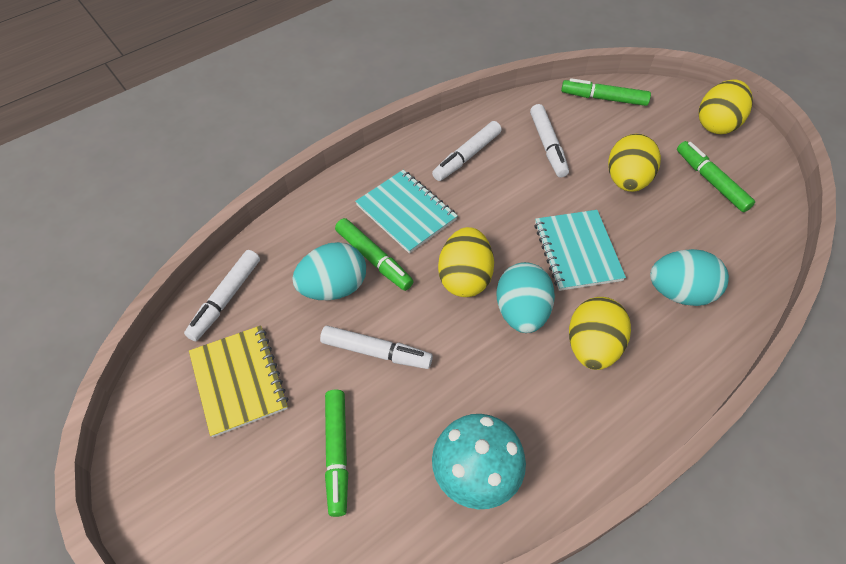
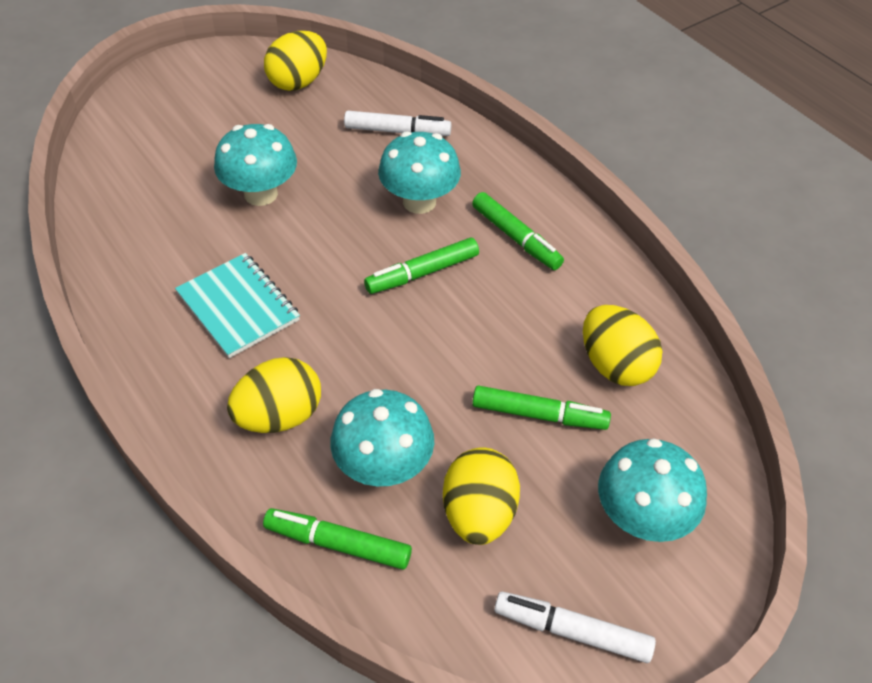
turquoise egg: 3 -> 0
turquoise mushroom: 1 -> 4
turquoise notebook: 2 -> 1
white marker: 4 -> 2
yellow notebook: 1 -> 0

